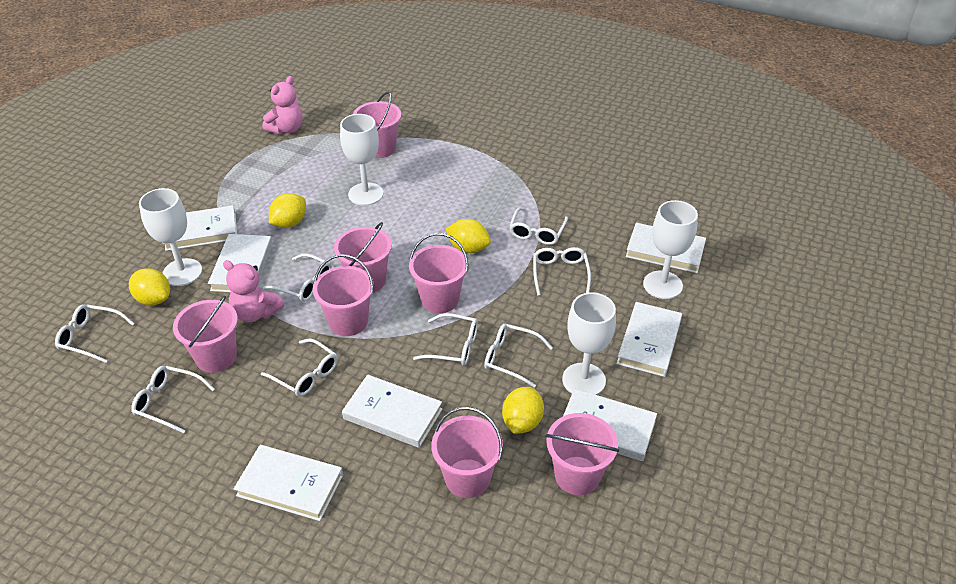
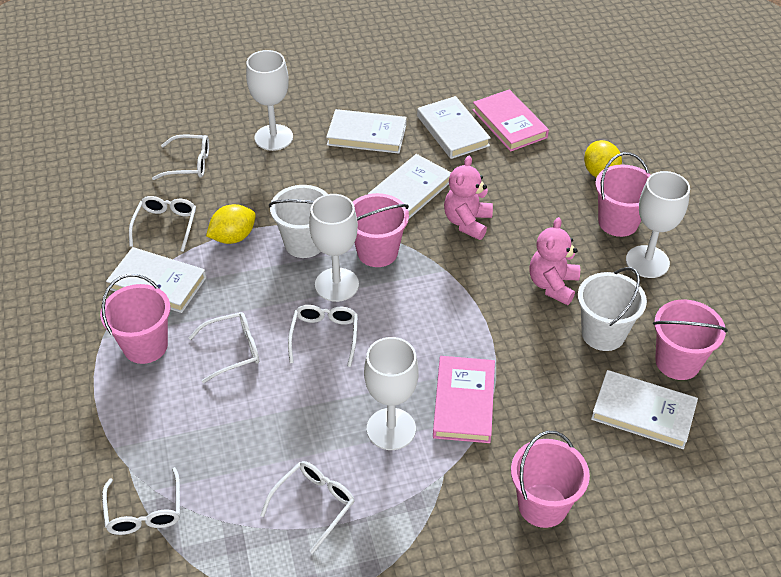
pink book: 0 -> 2
pink bucket: 7 -> 5
white book: 7 -> 5
white bucket: 0 -> 2
white glasses: 8 -> 6
yellow lemon: 4 -> 2

